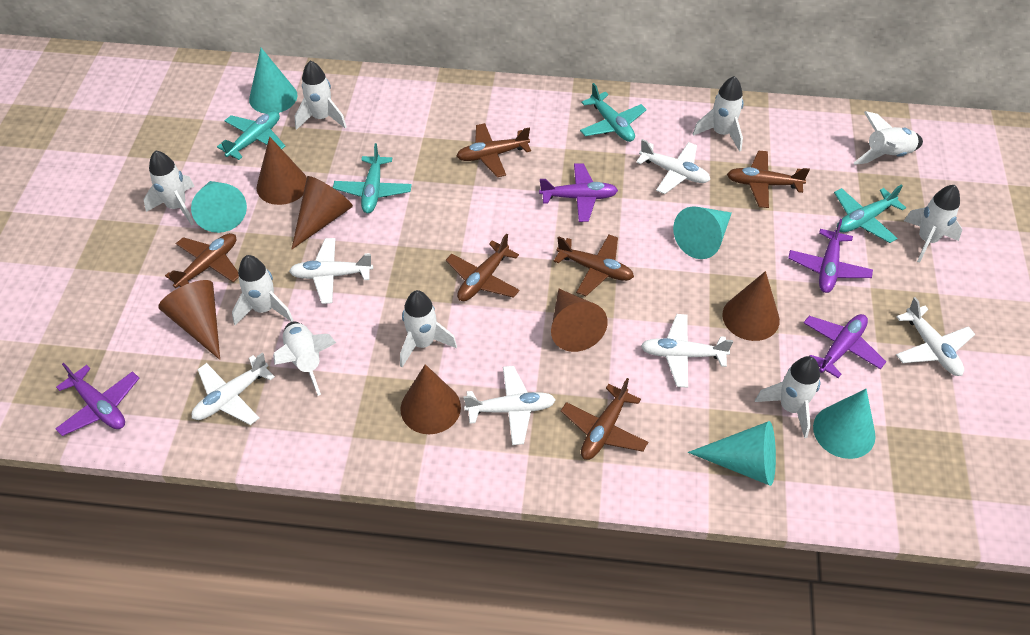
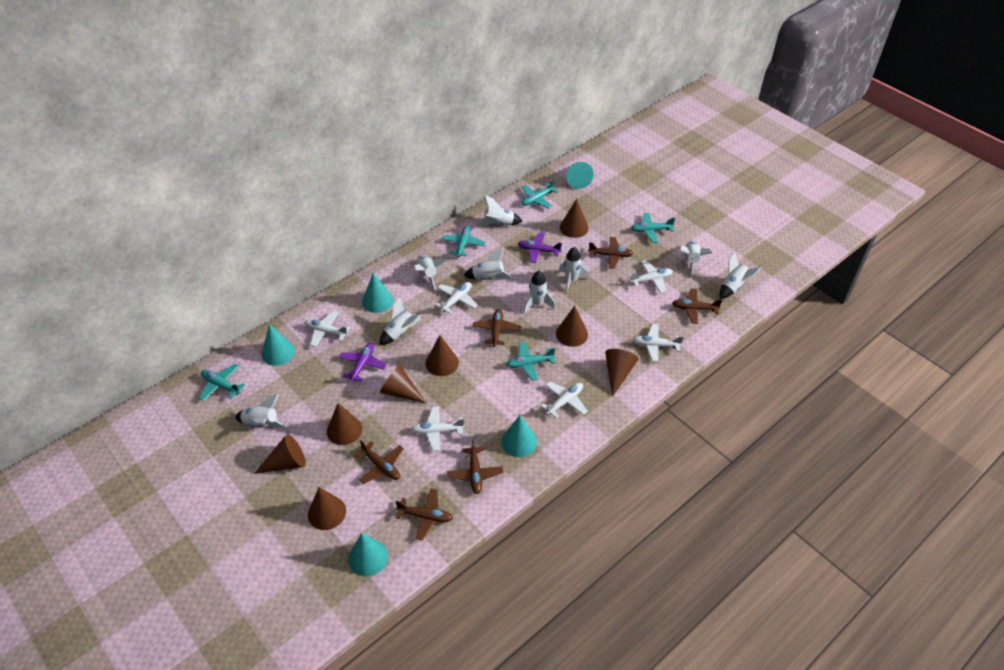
brown cone: 6 -> 8
purple plane: 4 -> 2
turquoise plane: 4 -> 5

